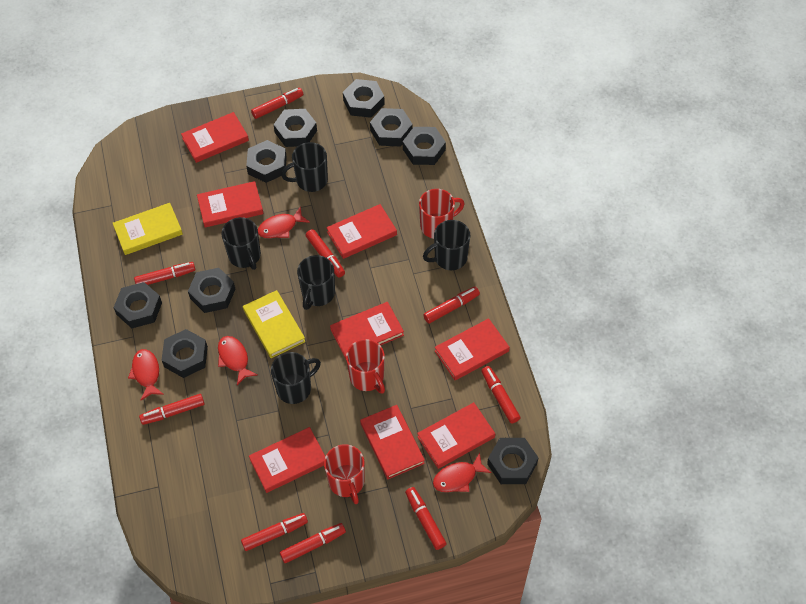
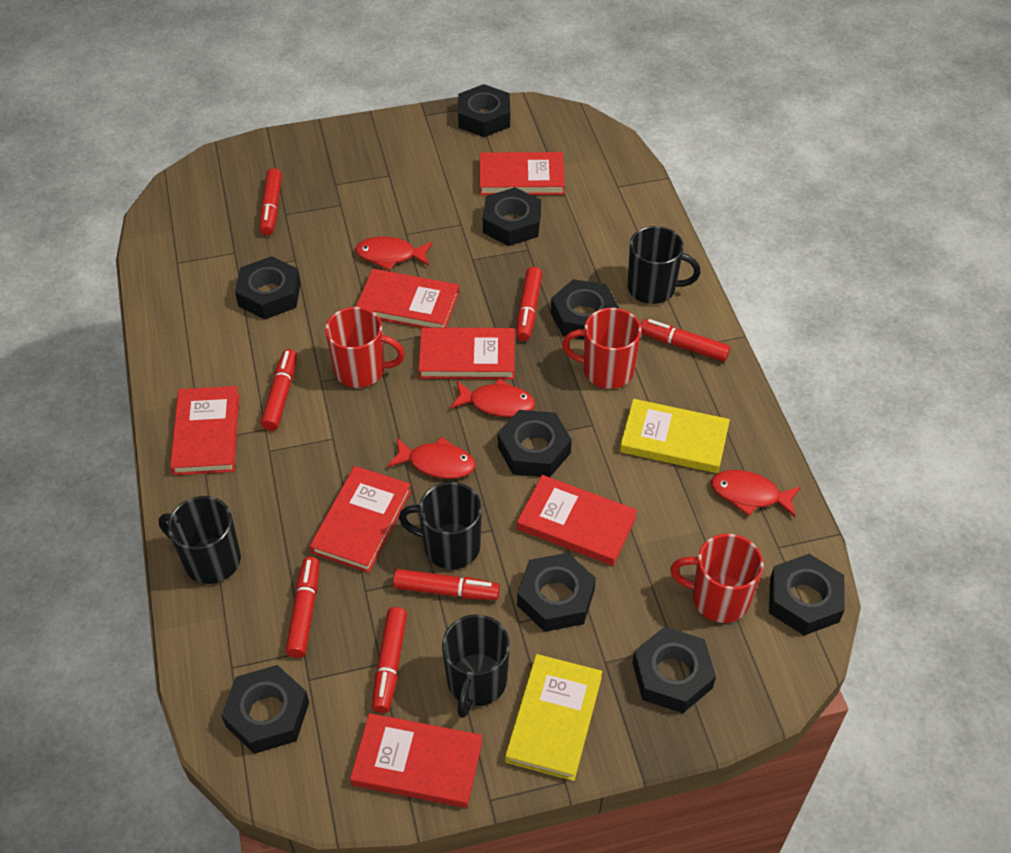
black mug: 5 -> 4
red book: 8 -> 7
red marker: 9 -> 7

